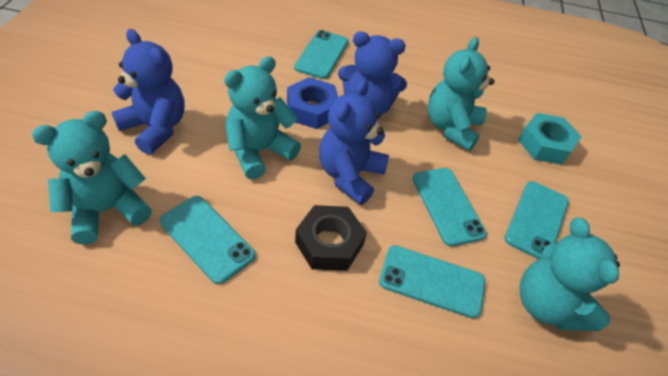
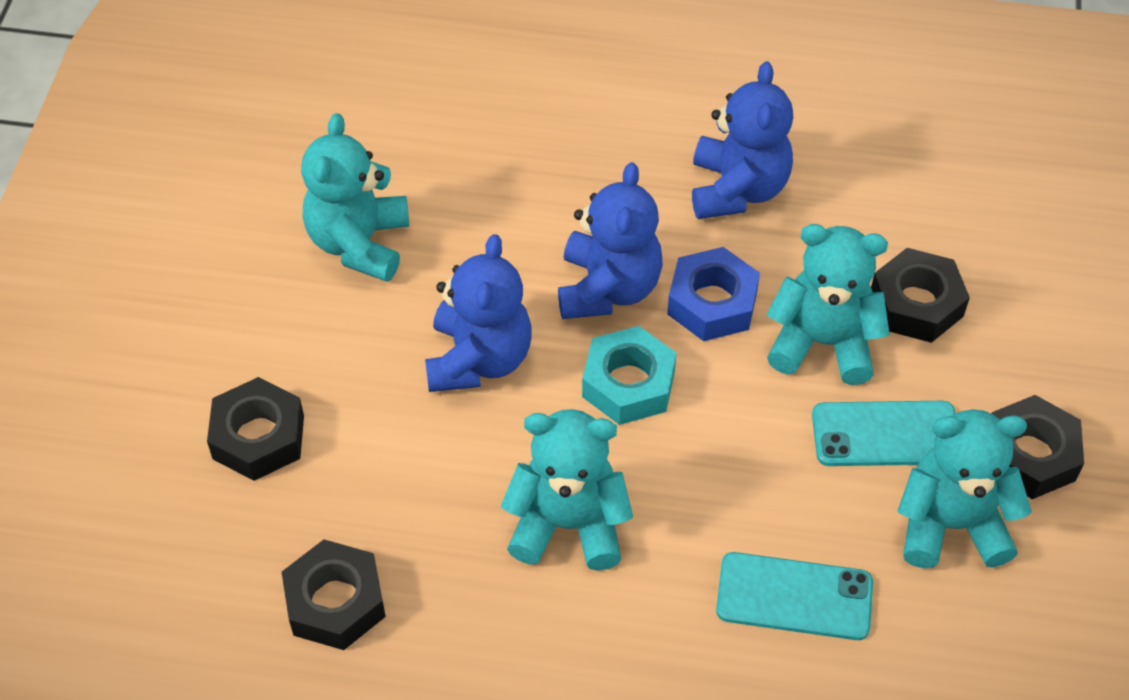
black nut: 1 -> 4
turquoise phone: 5 -> 2

